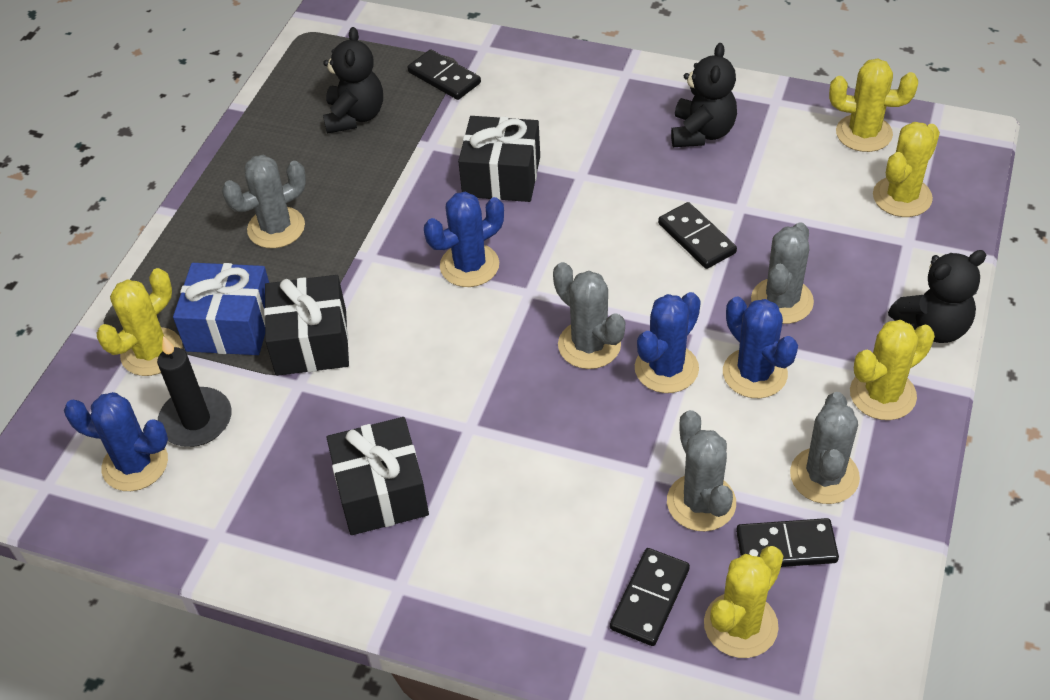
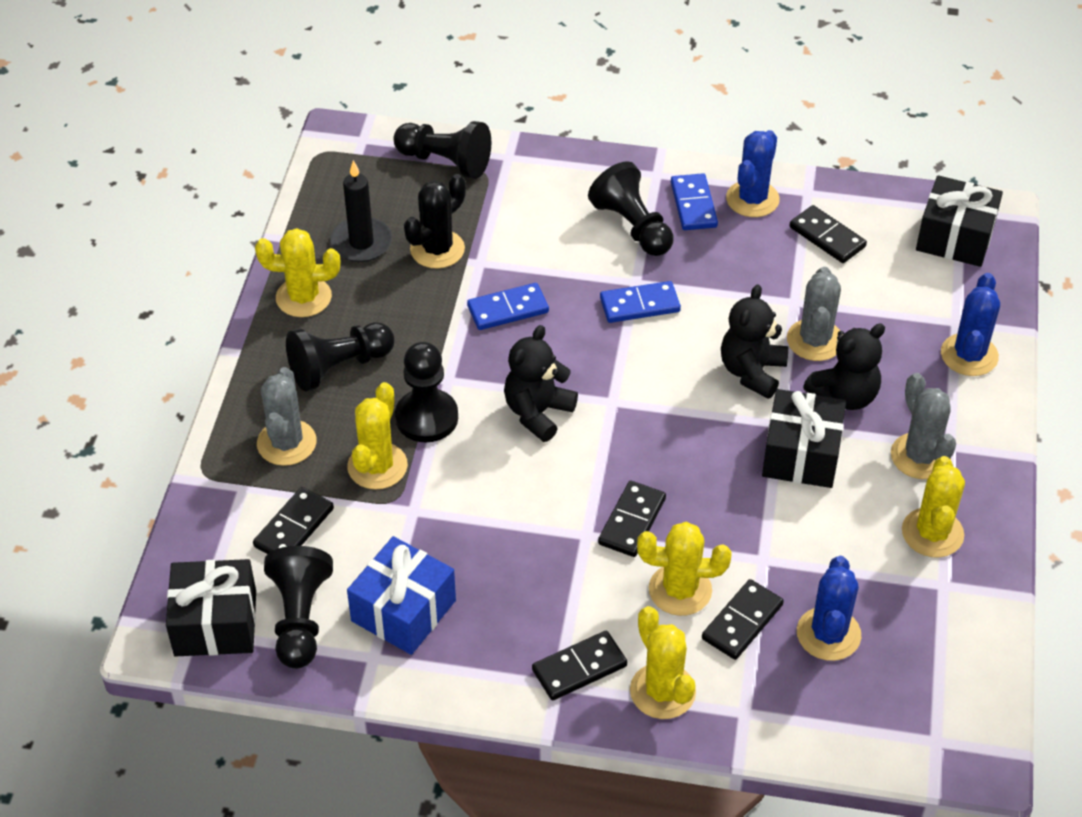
black cactus: 0 -> 1
black domino: 4 -> 5
black pawn: 0 -> 5
blue cactus: 4 -> 3
blue domino: 0 -> 3
grey cactus: 5 -> 3

